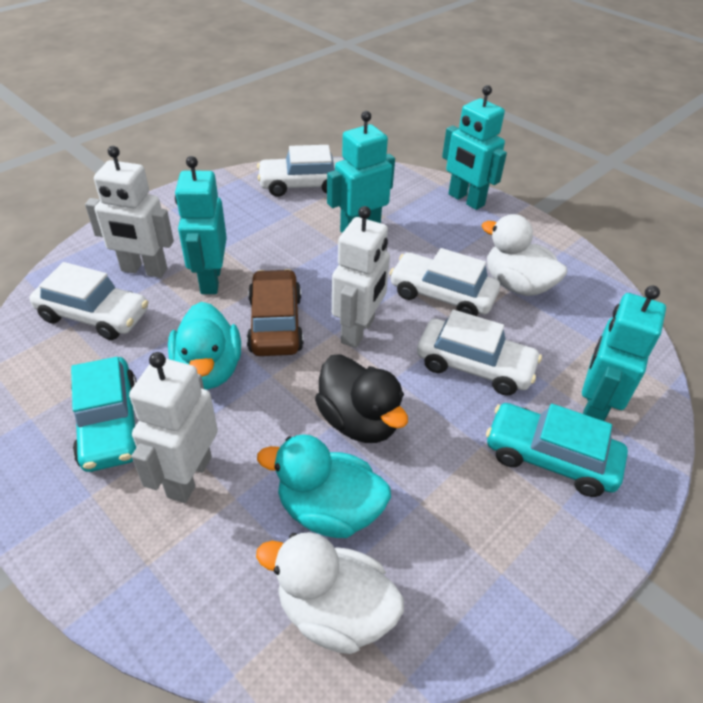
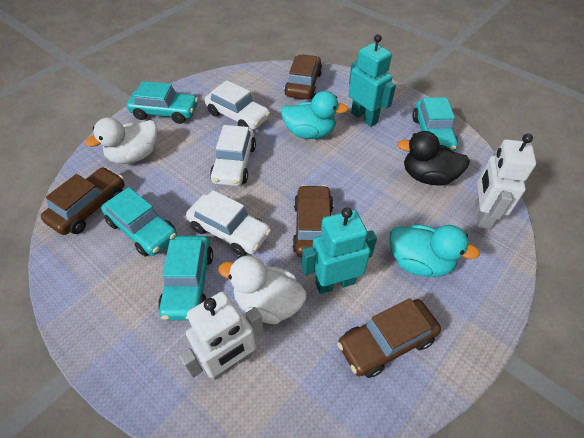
brown car: 1 -> 4
turquoise car: 2 -> 4
turquoise robot: 4 -> 2
white car: 4 -> 3
white robot: 3 -> 2

